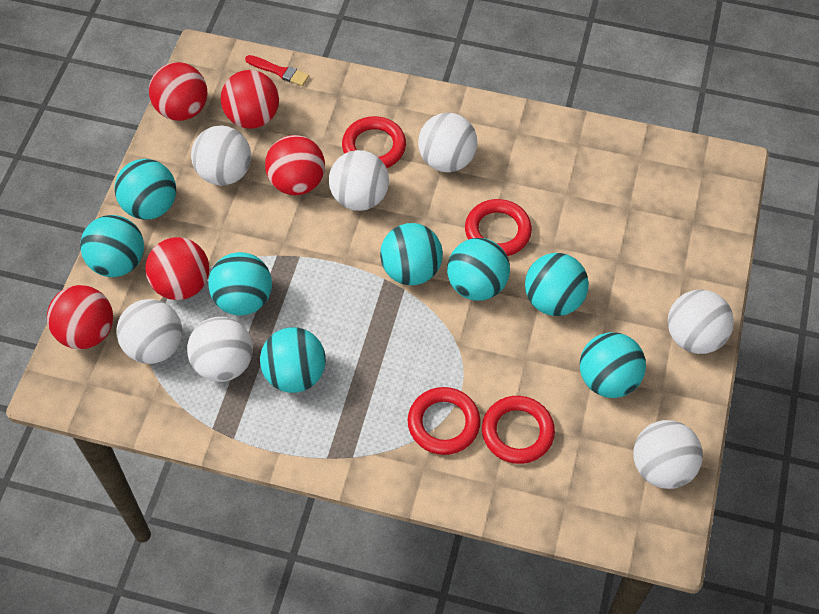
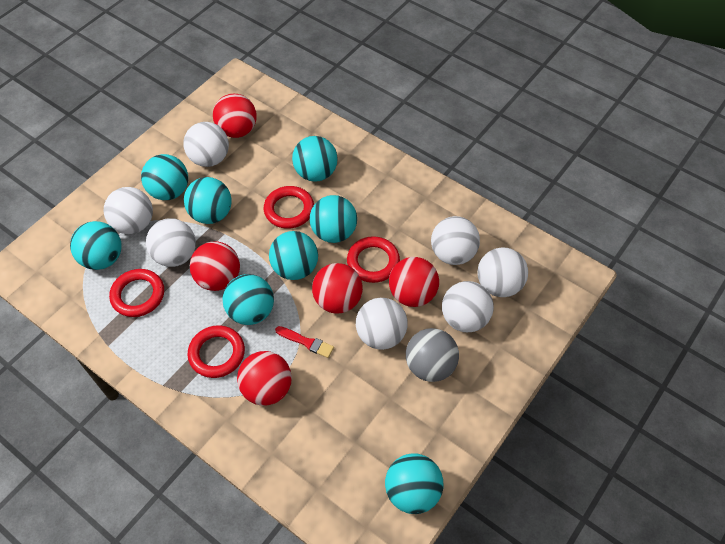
grey ball: 0 -> 1

